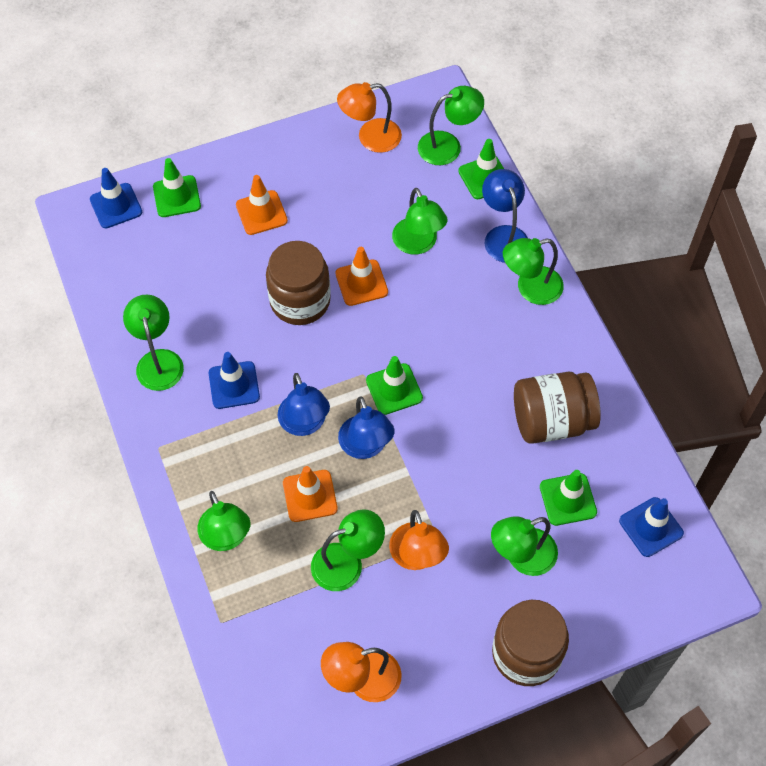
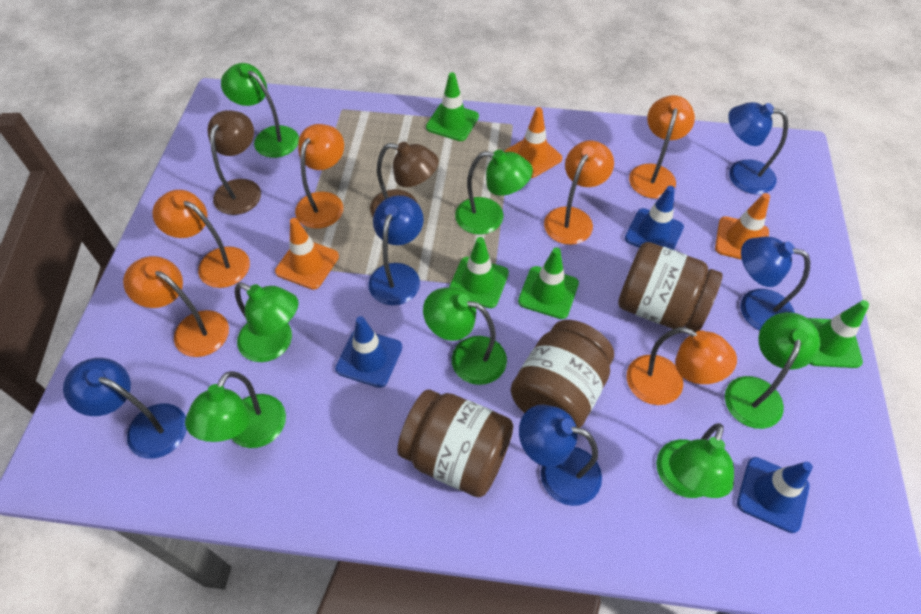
blue lamp: 3 -> 5
brown lamp: 0 -> 2
orange lamp: 3 -> 6

